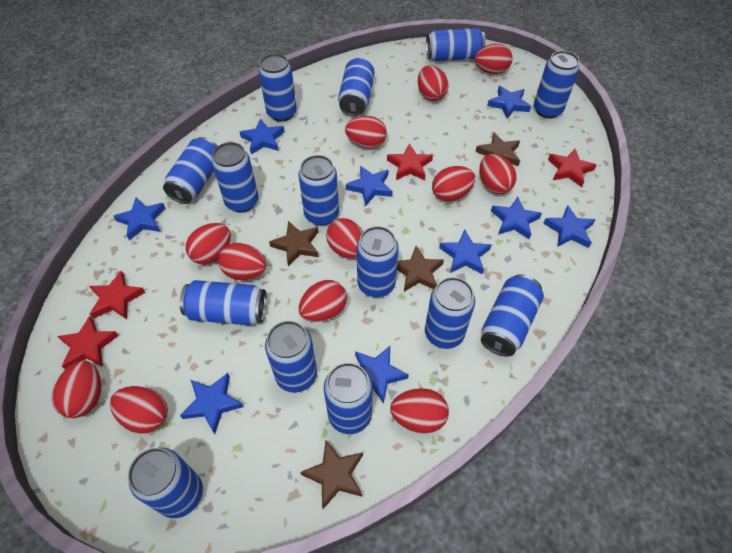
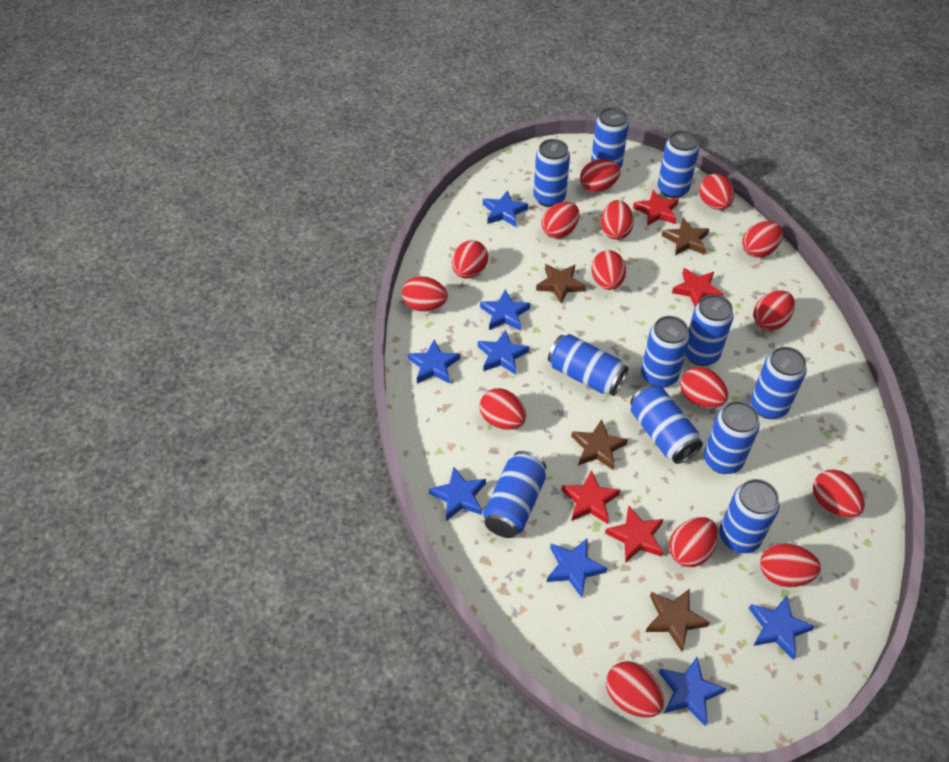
blue can: 14 -> 11
blue star: 9 -> 8
red egg: 12 -> 15

